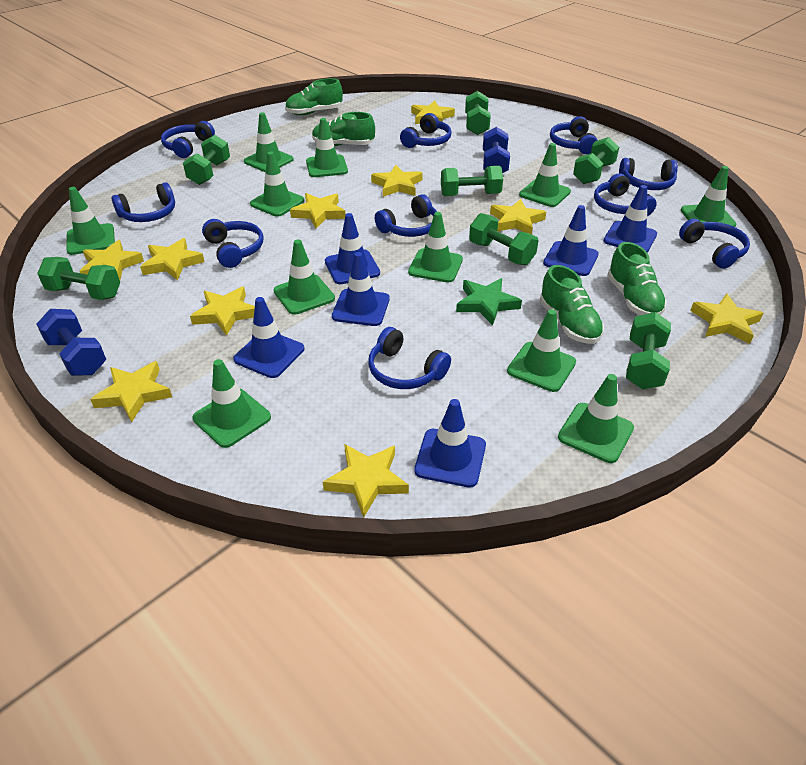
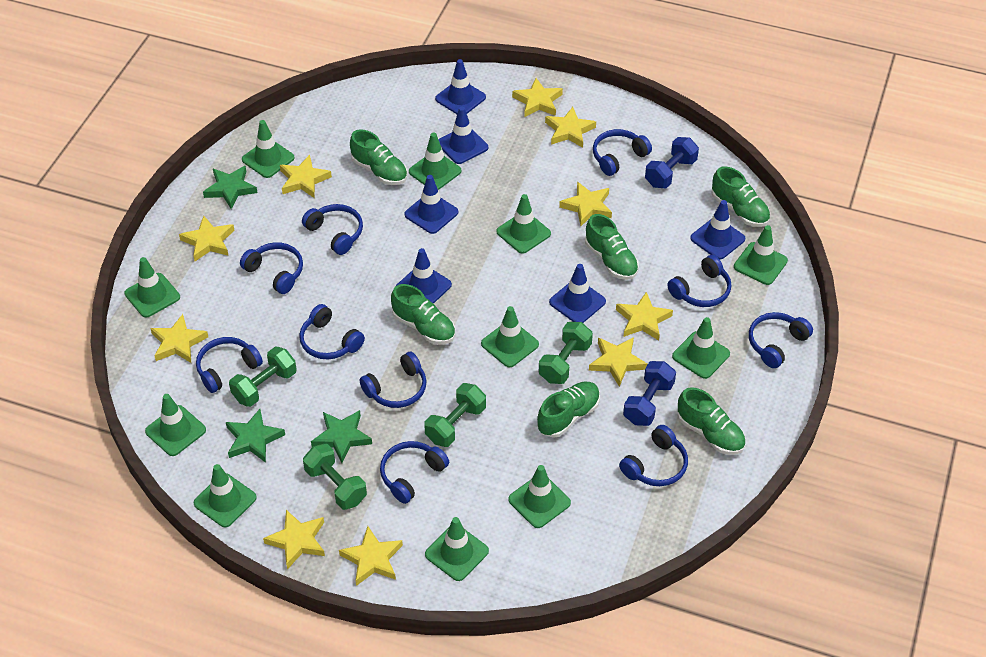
green dumbbell: 7 -> 4
green shoe: 4 -> 6
green star: 1 -> 3

